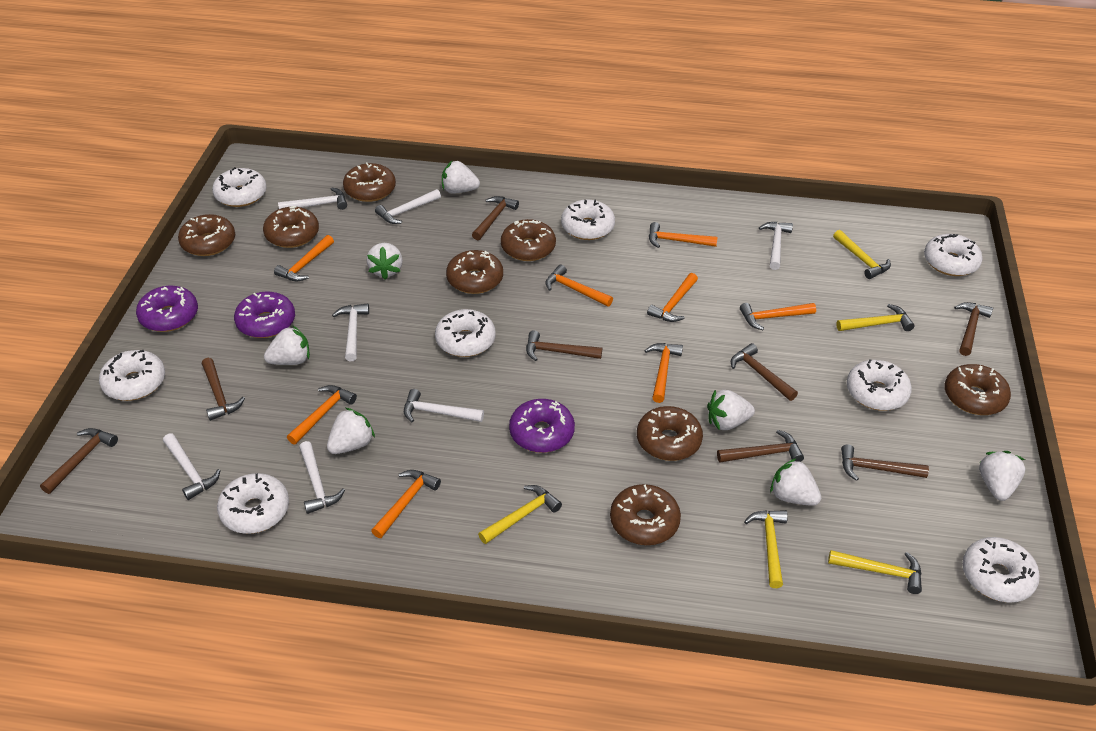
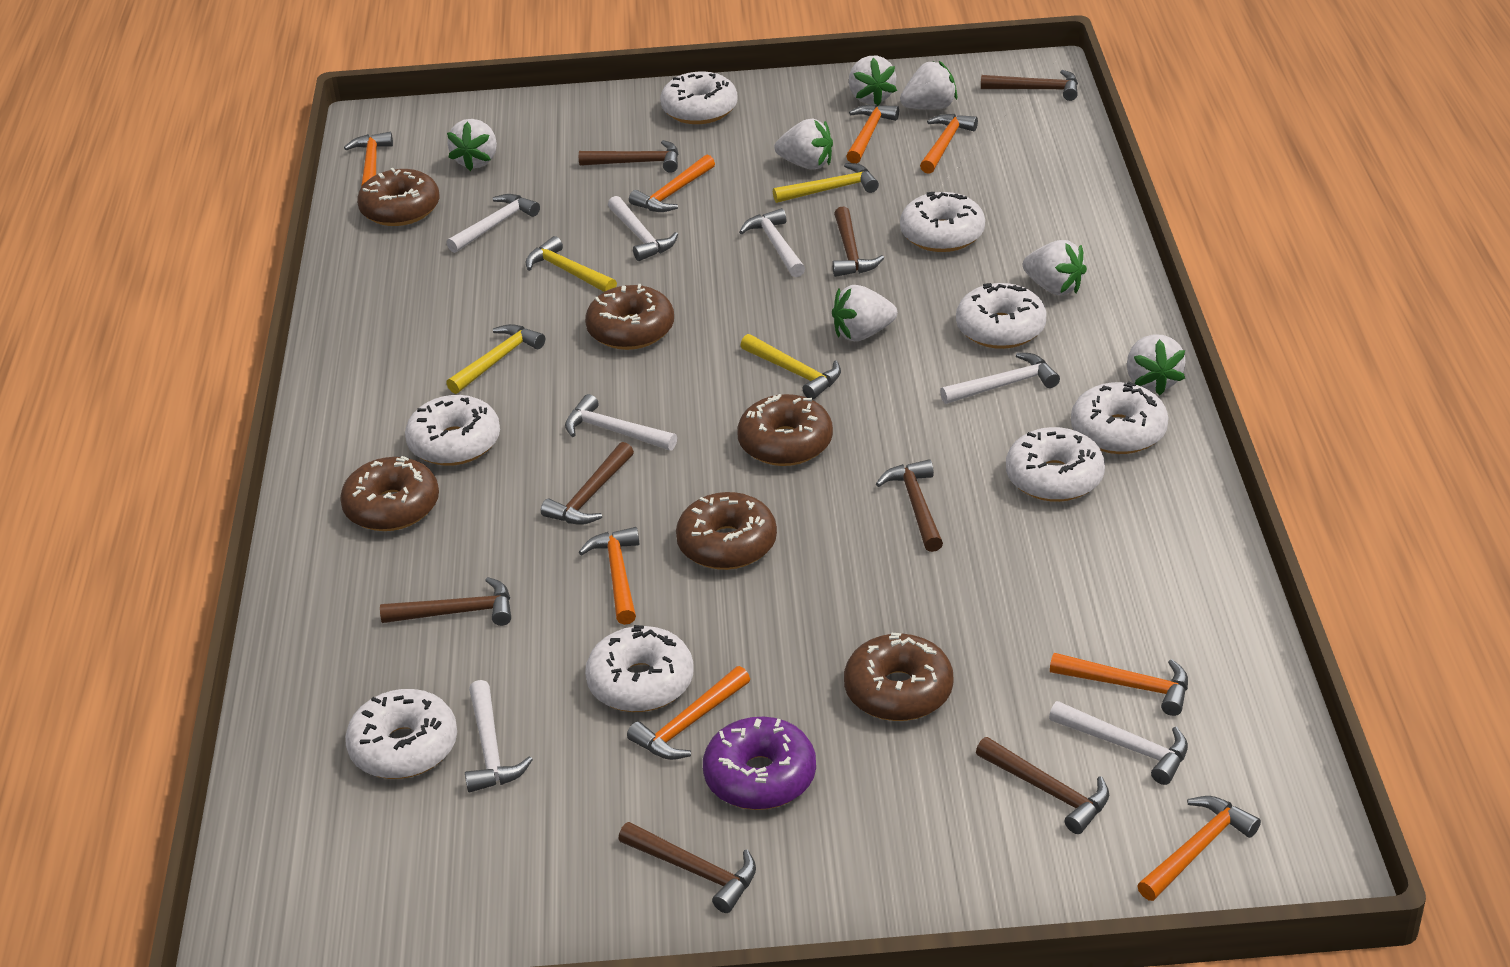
brown donut: 8 -> 6
purple donut: 3 -> 1
yellow hammer: 5 -> 4

